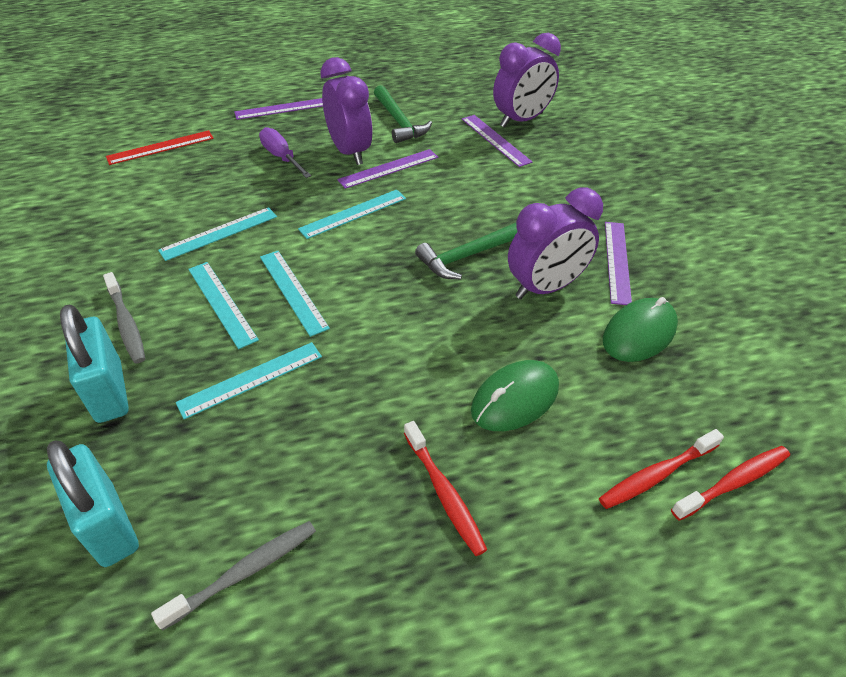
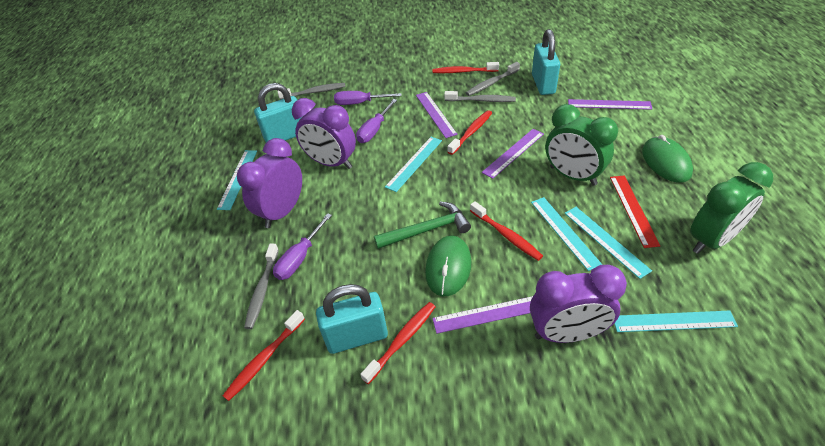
green clock: 0 -> 2
green hammer: 2 -> 1
grey toothbrush: 2 -> 4
purple screwdriver: 1 -> 3
red toothbrush: 3 -> 5
turquoise padlock: 2 -> 3

